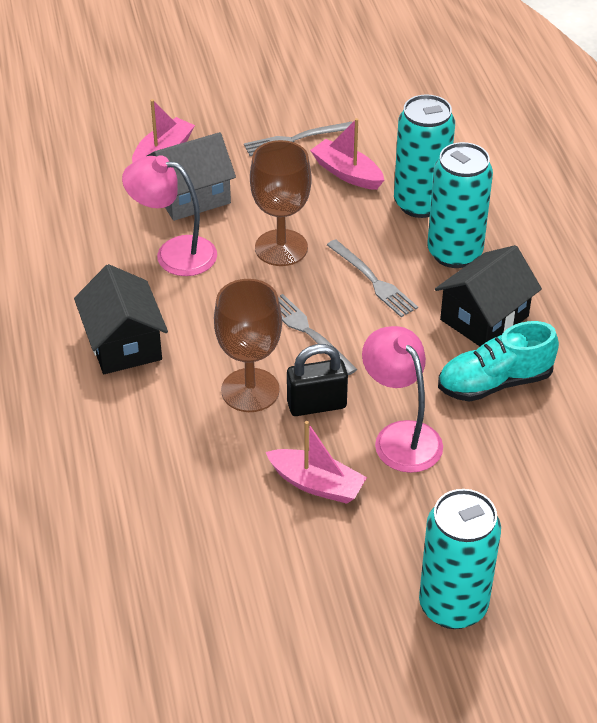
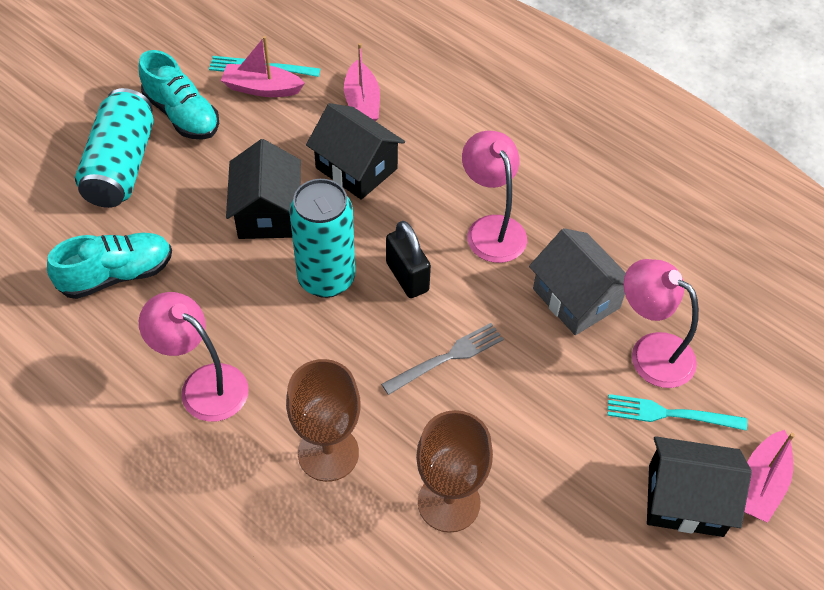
black house: 2 -> 3
grey fork: 3 -> 1
pink lamp: 2 -> 3
turquoise can: 3 -> 2
turquoise fork: 0 -> 2
turquoise shoe: 1 -> 2

